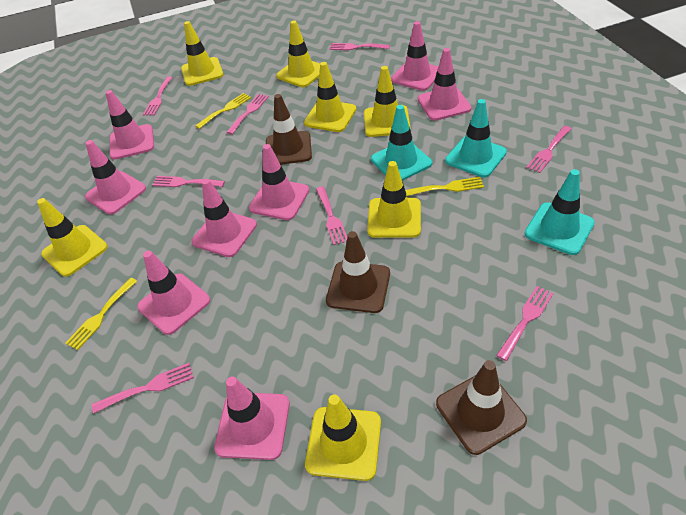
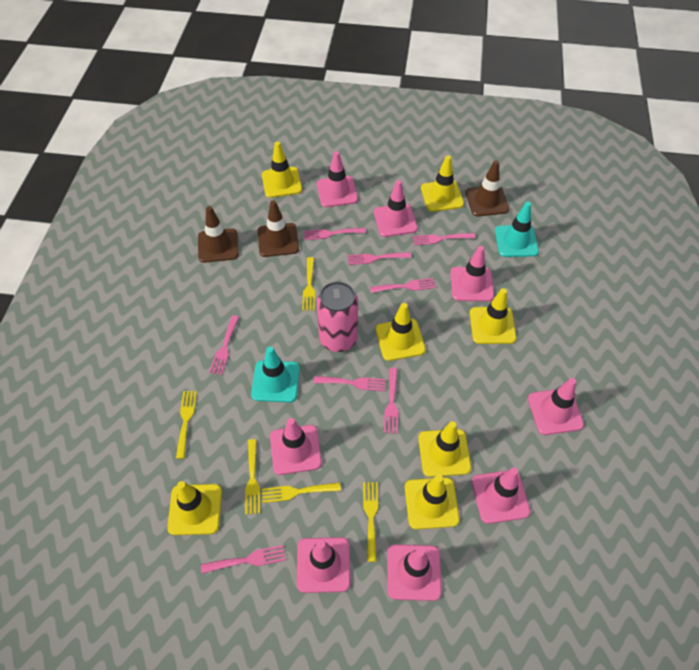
pink can: 0 -> 1
turquoise traffic cone: 3 -> 2
yellow fork: 3 -> 5

